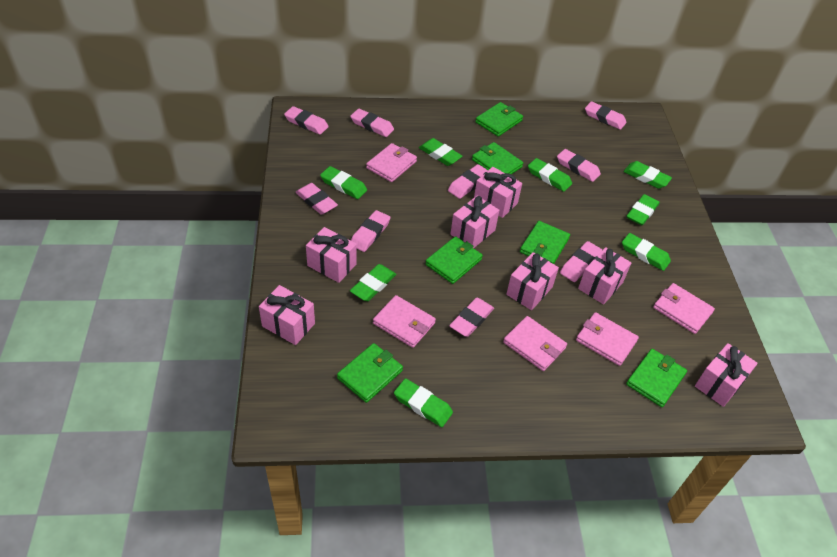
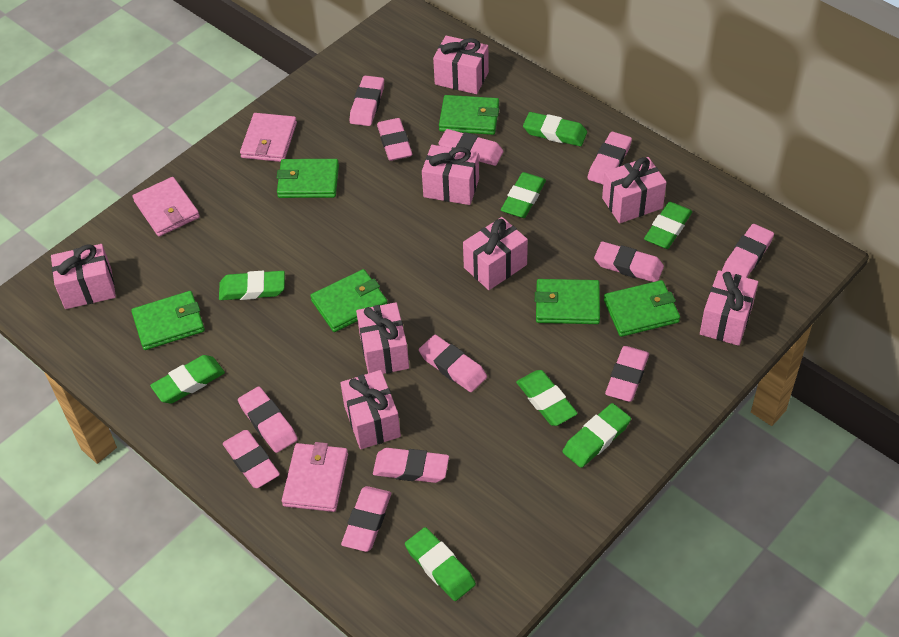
pink eraser: 9 -> 12
pink gift: 7 -> 8
pink wallet: 5 -> 3

